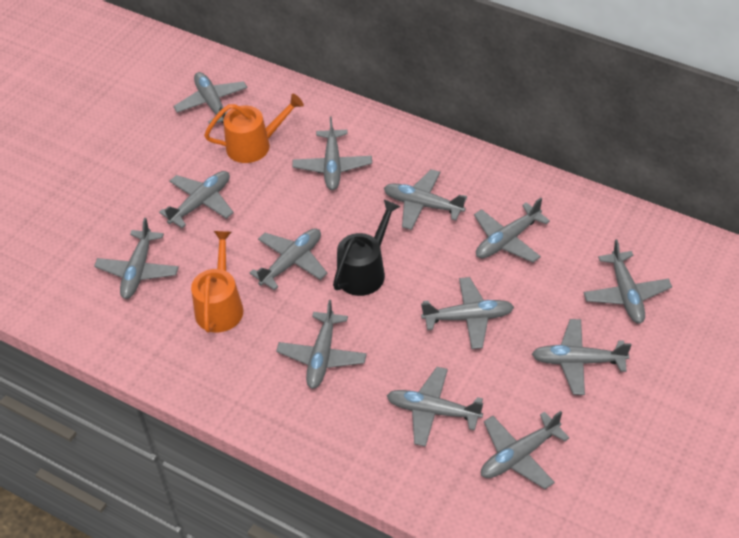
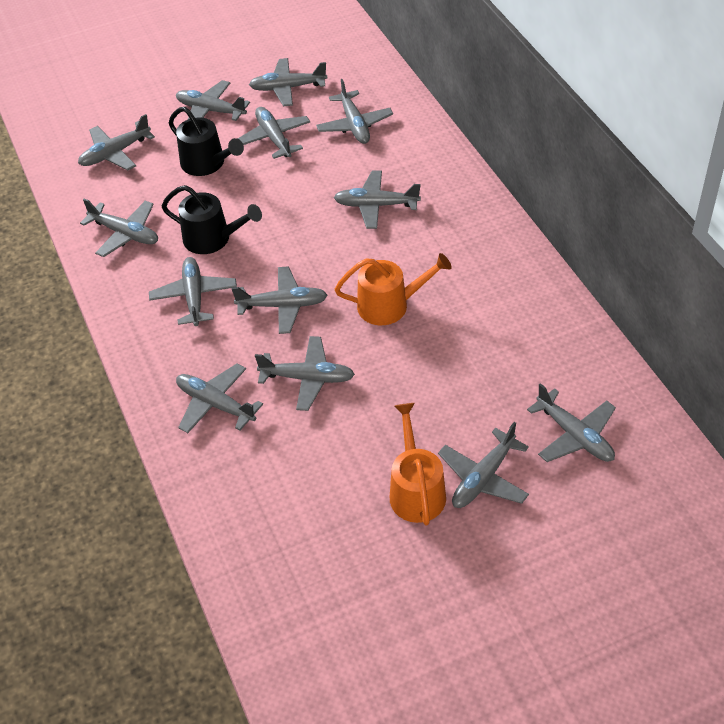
black watering can: 1 -> 2

